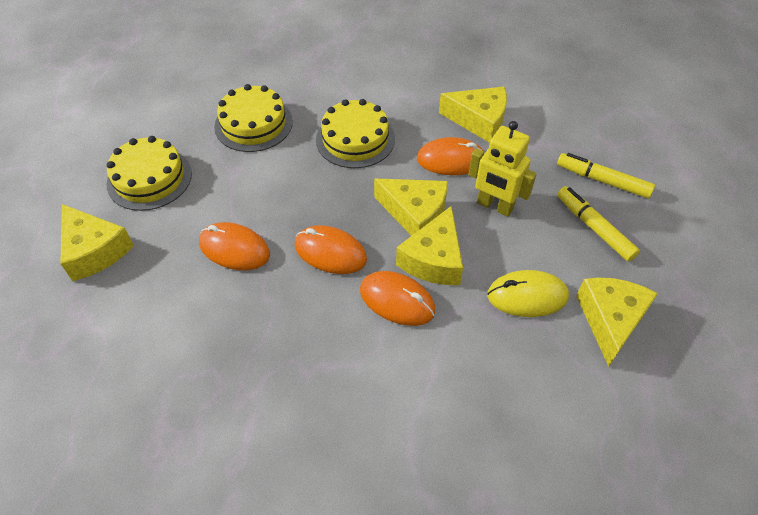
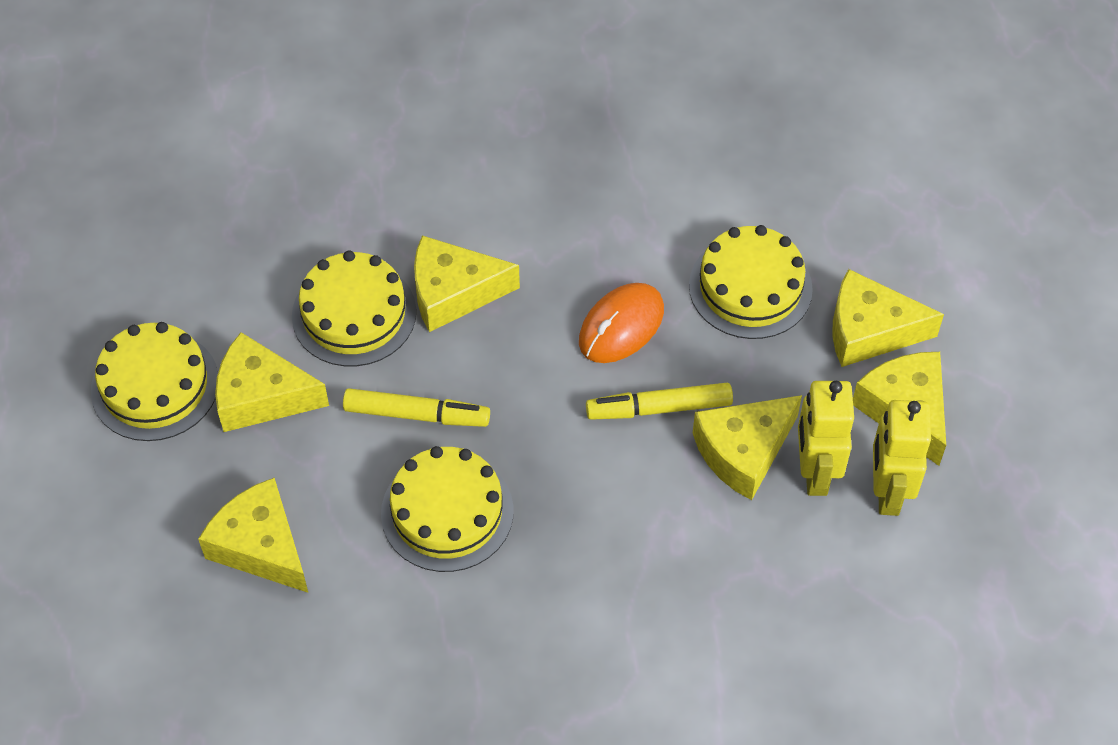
orange mouse: 4 -> 1
yellow cake: 3 -> 4
yellow cheese: 5 -> 6
yellow mouse: 1 -> 0
yellow robot: 1 -> 2

